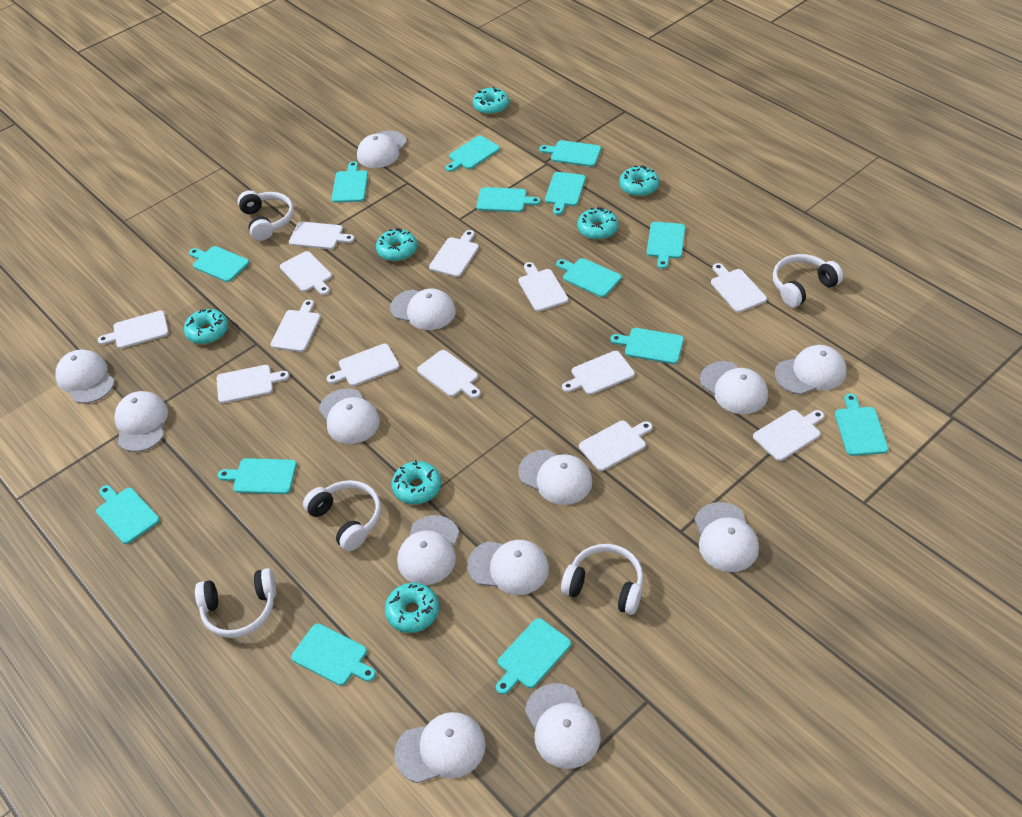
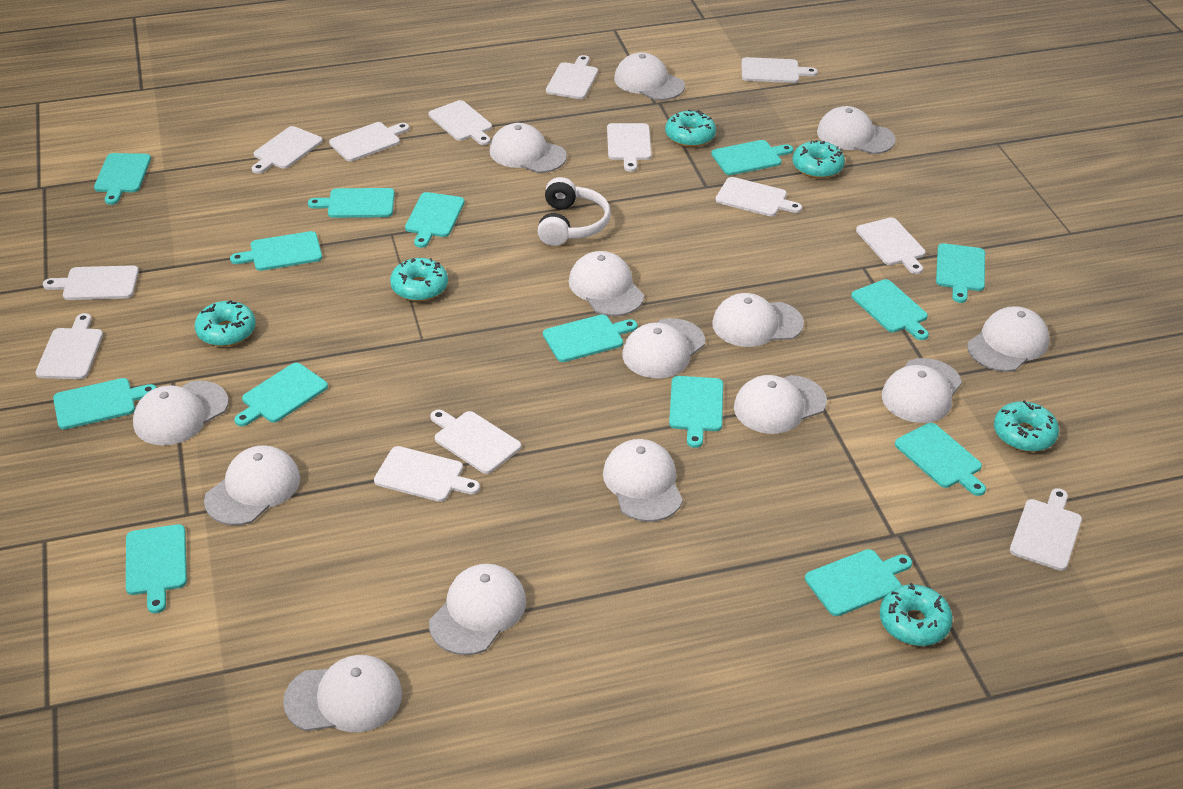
turquoise donut: 7 -> 6
white cap: 13 -> 14
white headphones: 5 -> 1

